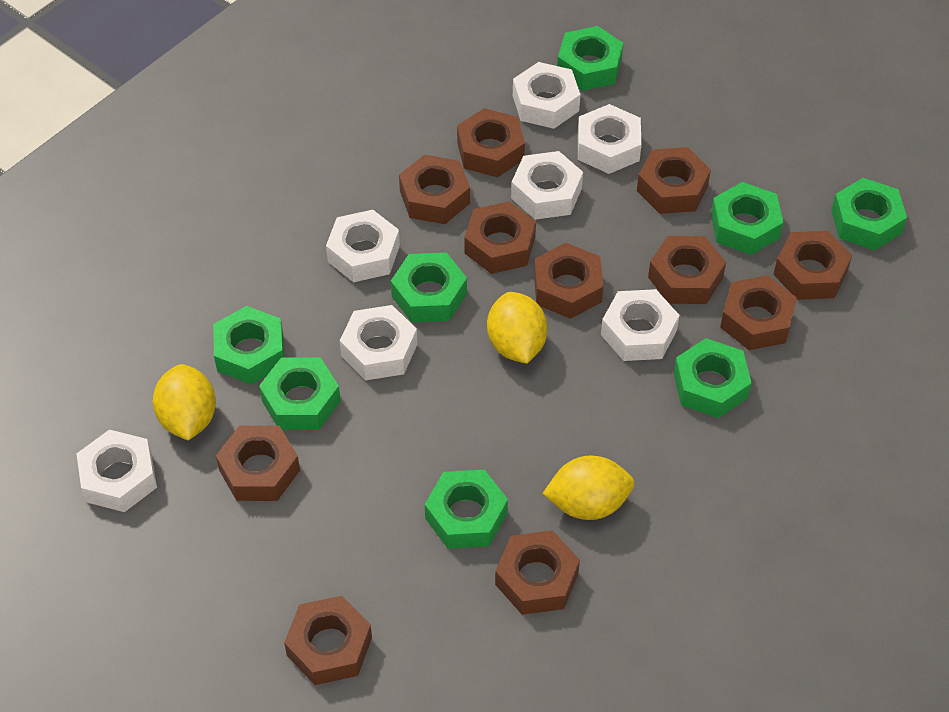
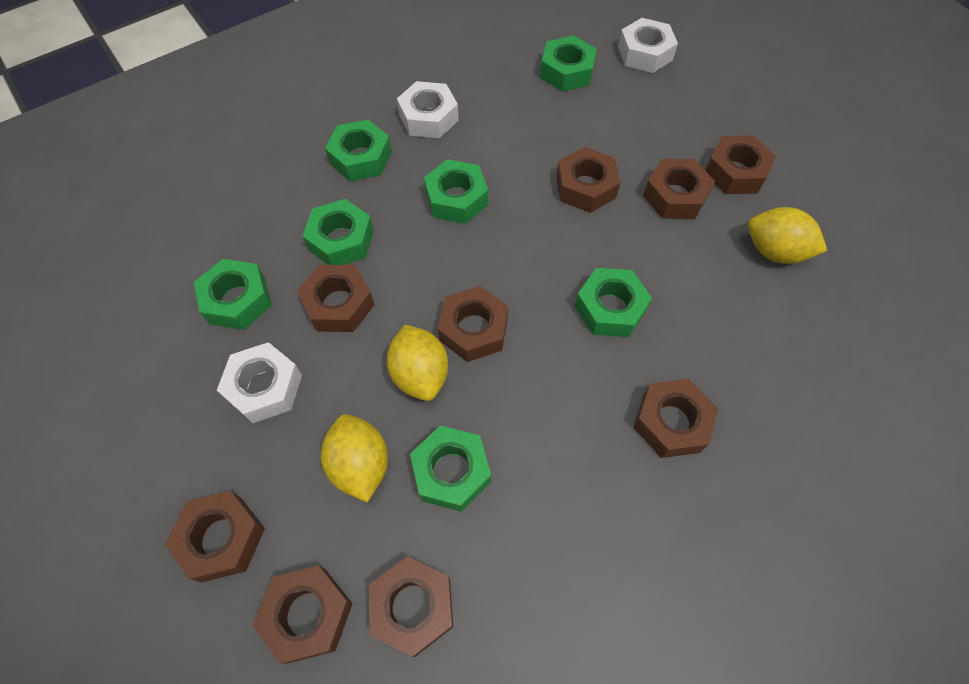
brown nut: 11 -> 9
green nut: 8 -> 7
white nut: 7 -> 3

